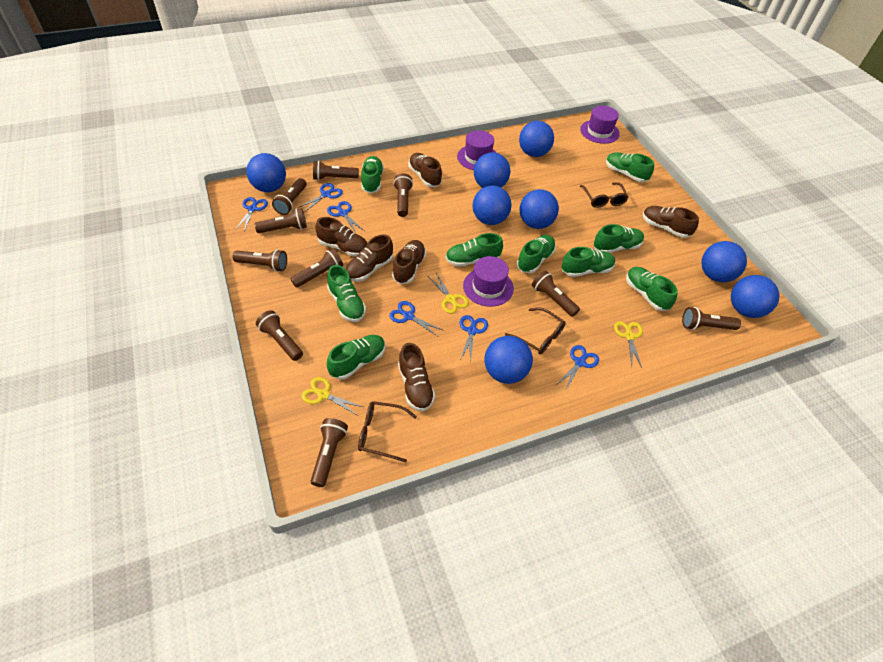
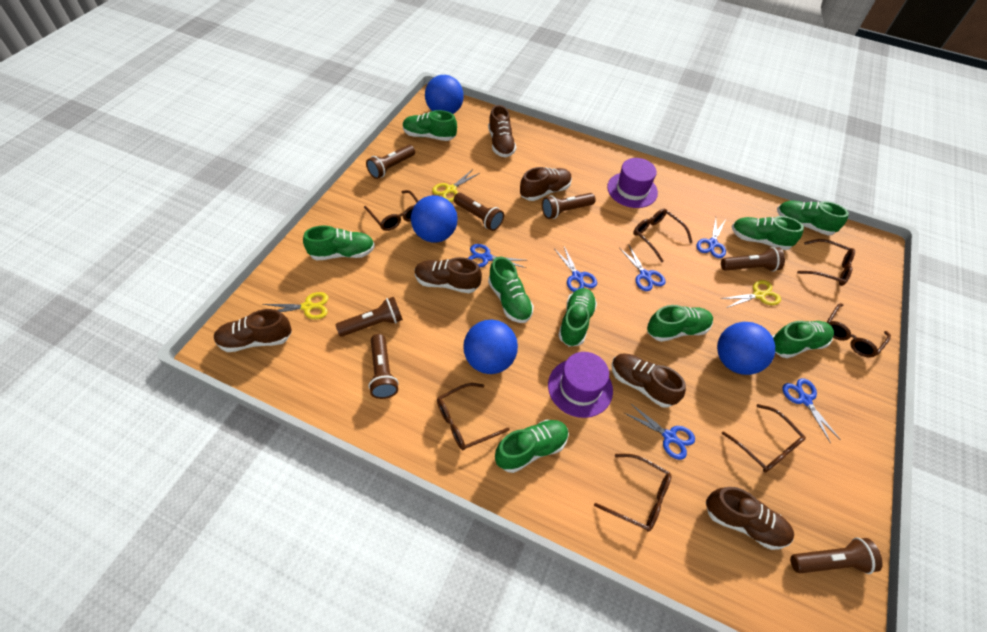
blue ball: 8 -> 4
brown flashlight: 10 -> 7
brown glasses: 3 -> 7
purple hat: 3 -> 2

